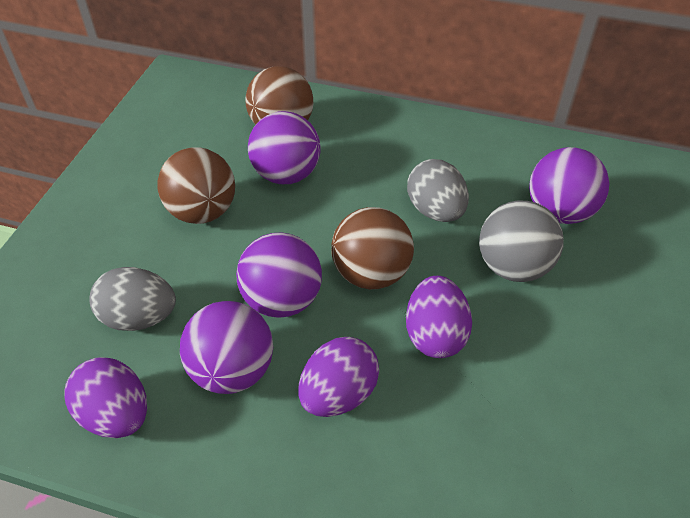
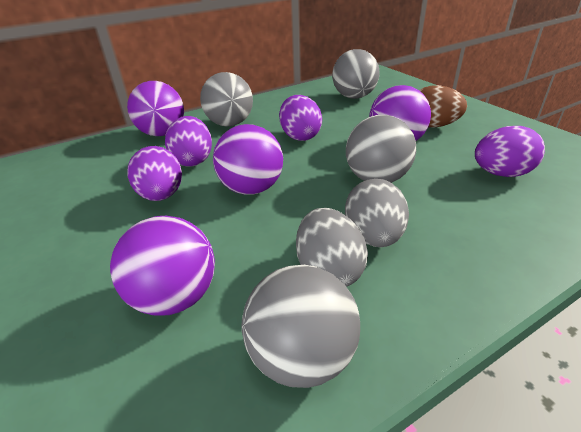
brown ball: 3 -> 0
brown egg: 0 -> 1
grey ball: 1 -> 4
purple egg: 3 -> 4

